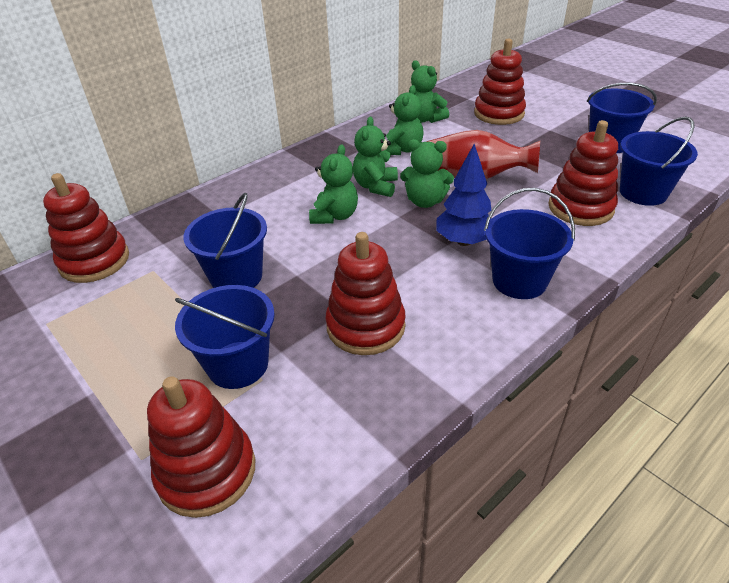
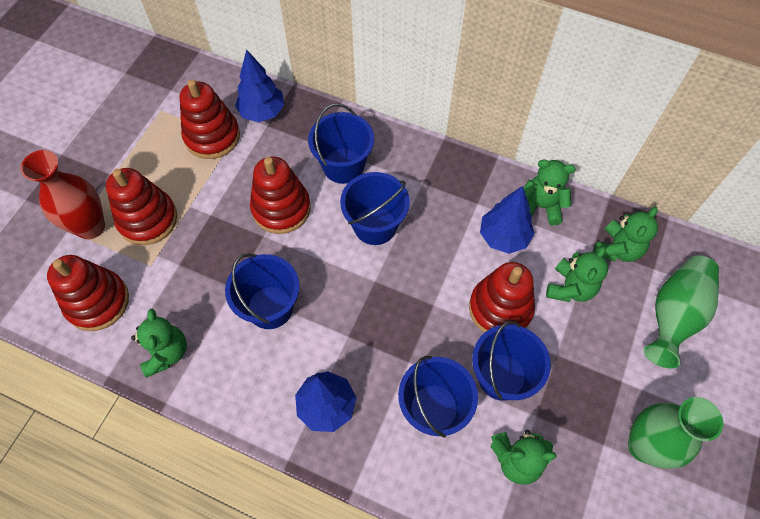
blue tree: 1 -> 3
green vase: 0 -> 2

